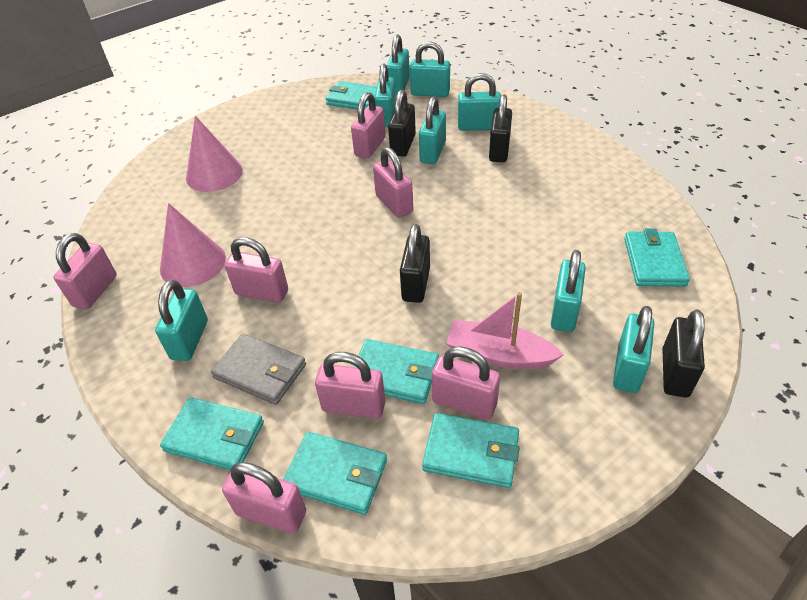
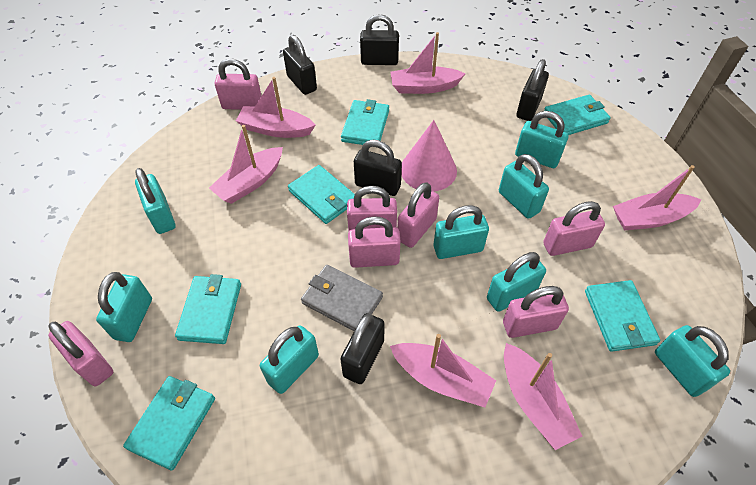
black padlock: 4 -> 5
pink boat: 1 -> 6
pink cone: 2 -> 1

